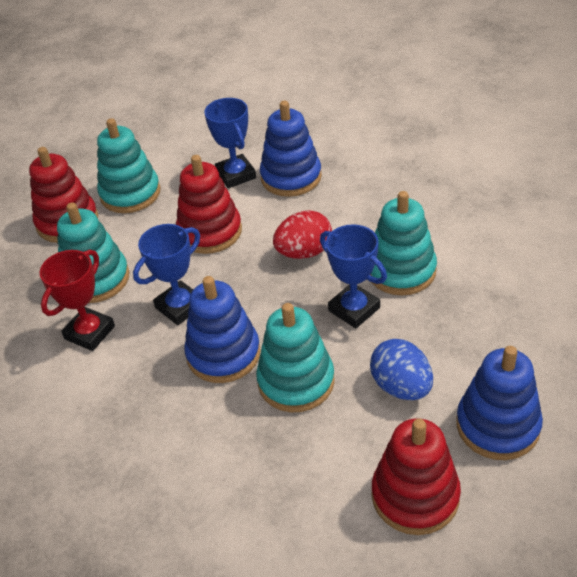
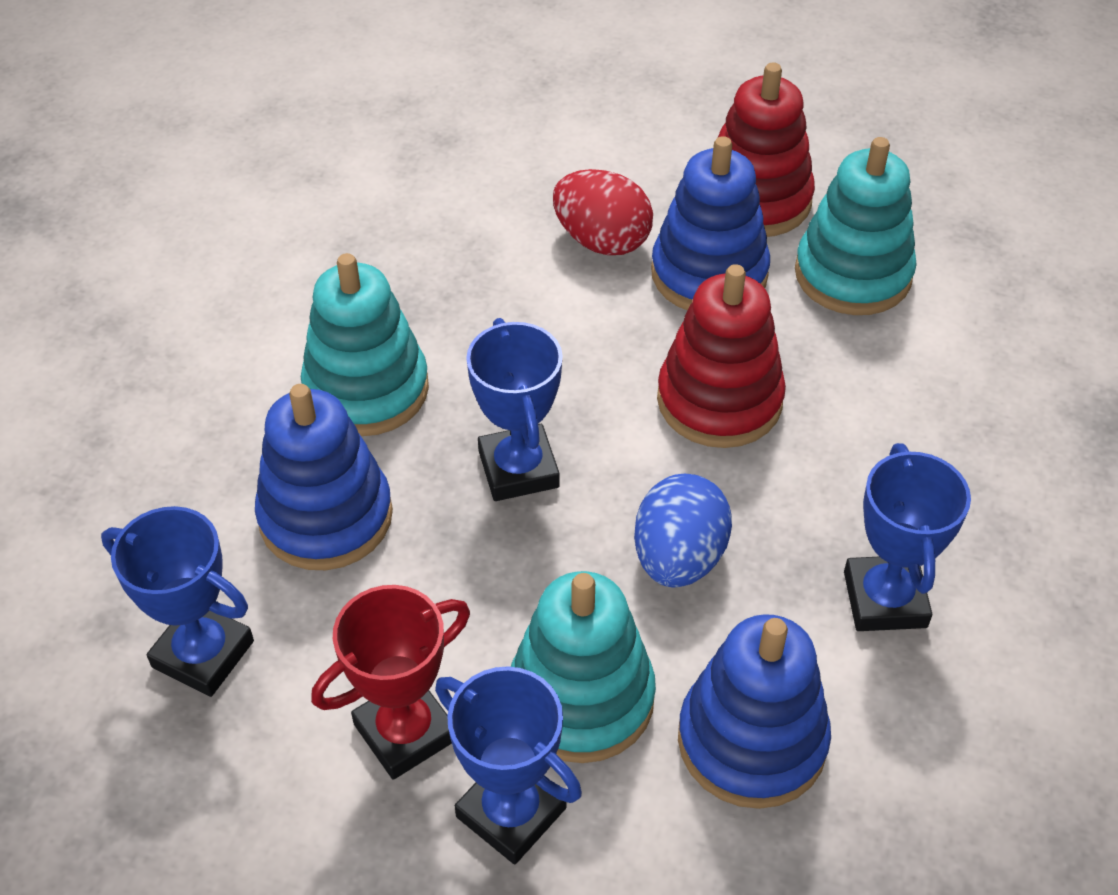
blue trophy: 3 -> 4
red stacking toy: 3 -> 2
turquoise stacking toy: 4 -> 3

